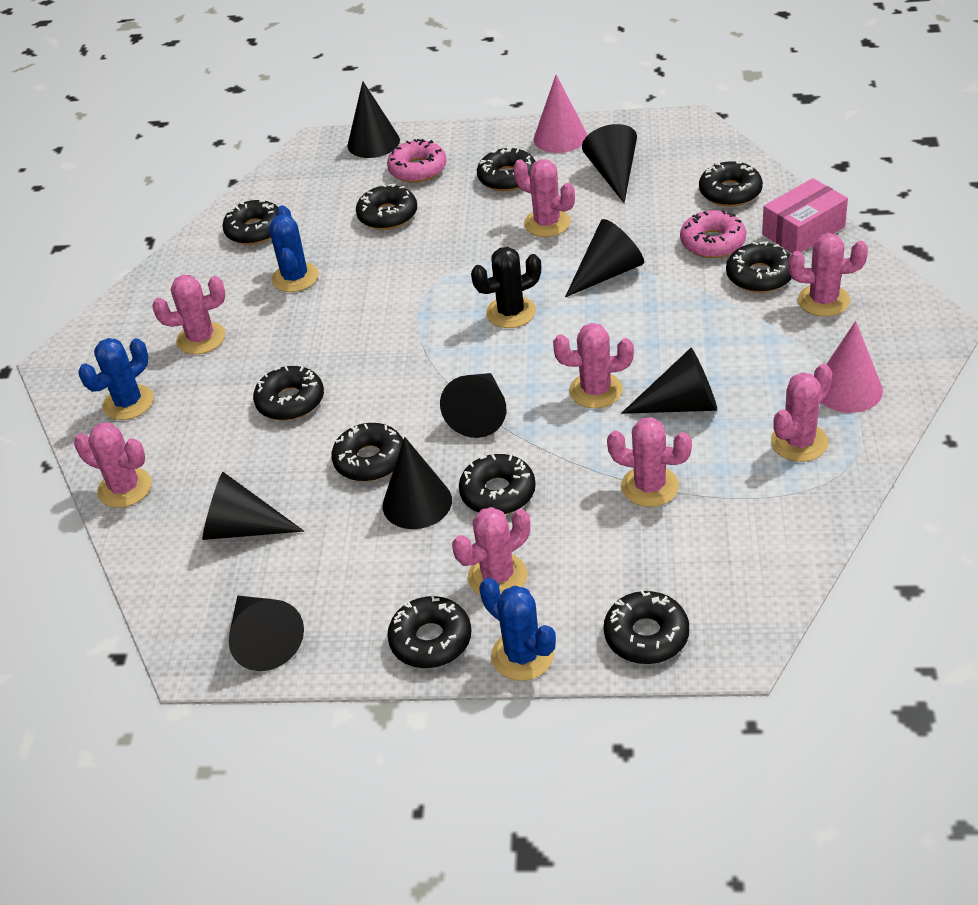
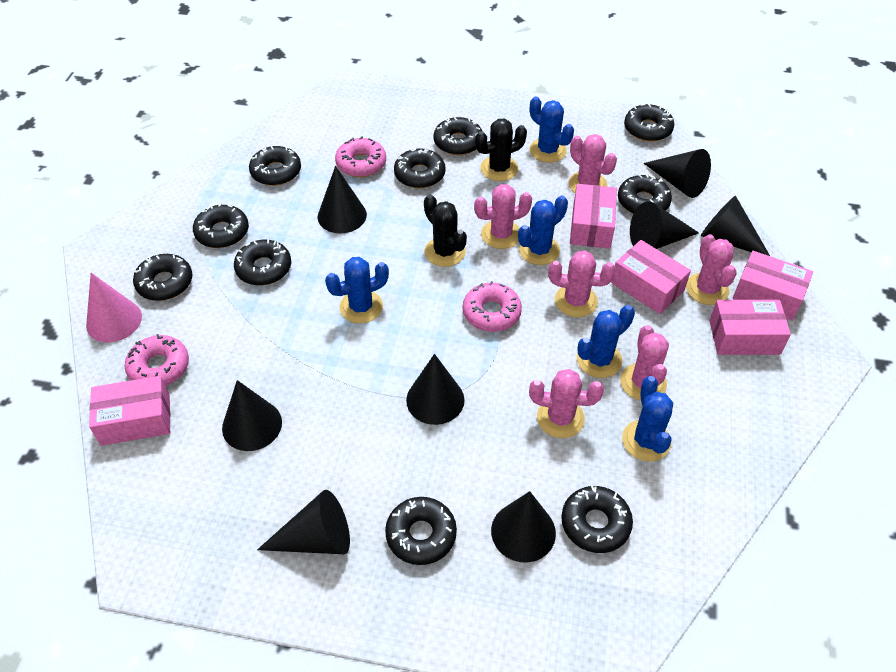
black cactus: 1 -> 2
blue cactus: 3 -> 5
pink box: 1 -> 5
pink cactus: 8 -> 6
pink cone: 2 -> 1
pink donut: 2 -> 3

